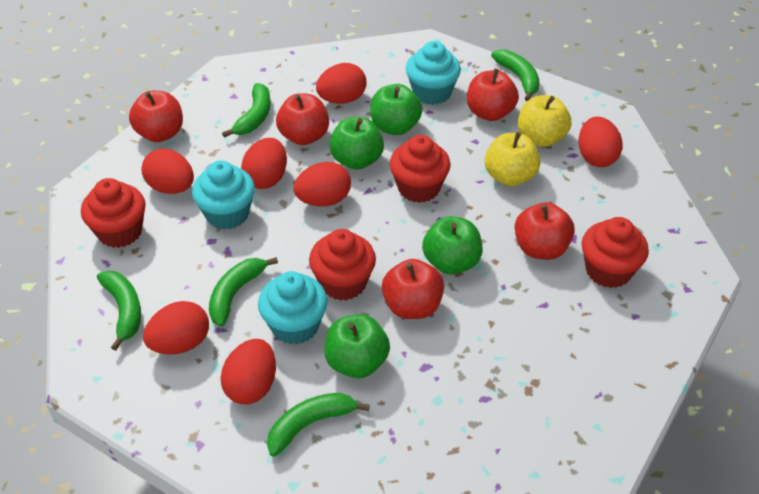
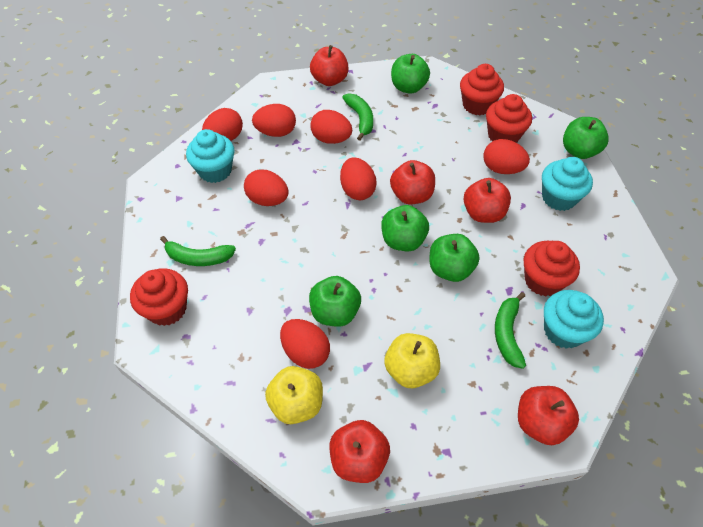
green apple: 4 -> 5
green banana: 5 -> 3

